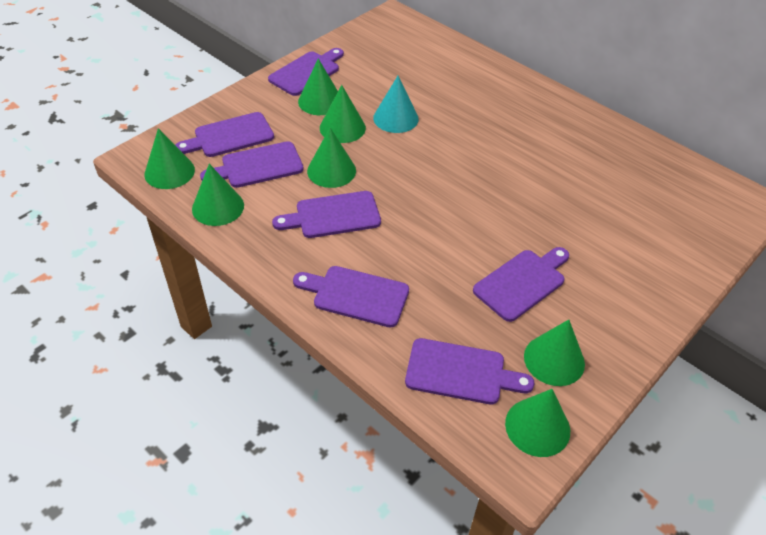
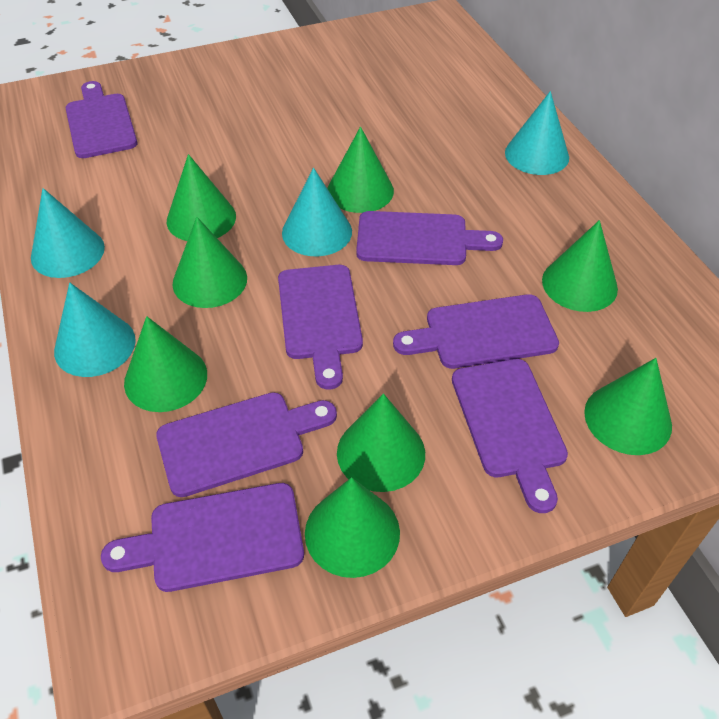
green cone: 7 -> 8
turquoise cone: 1 -> 4

